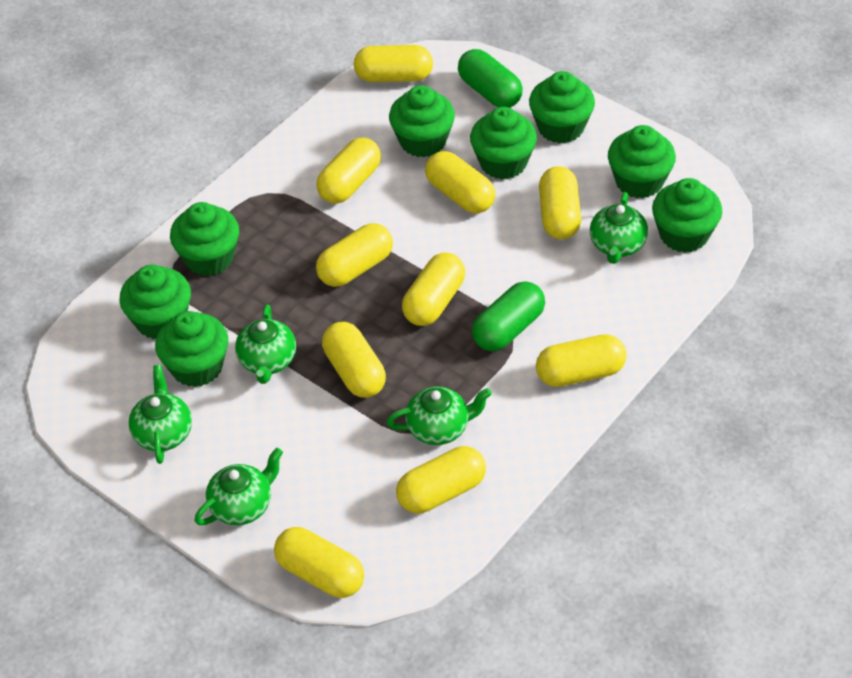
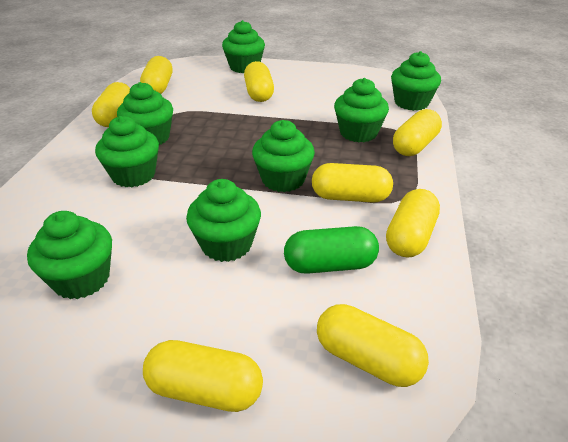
green capsule: 2 -> 1
green teapot: 5 -> 0
yellow capsule: 10 -> 8

